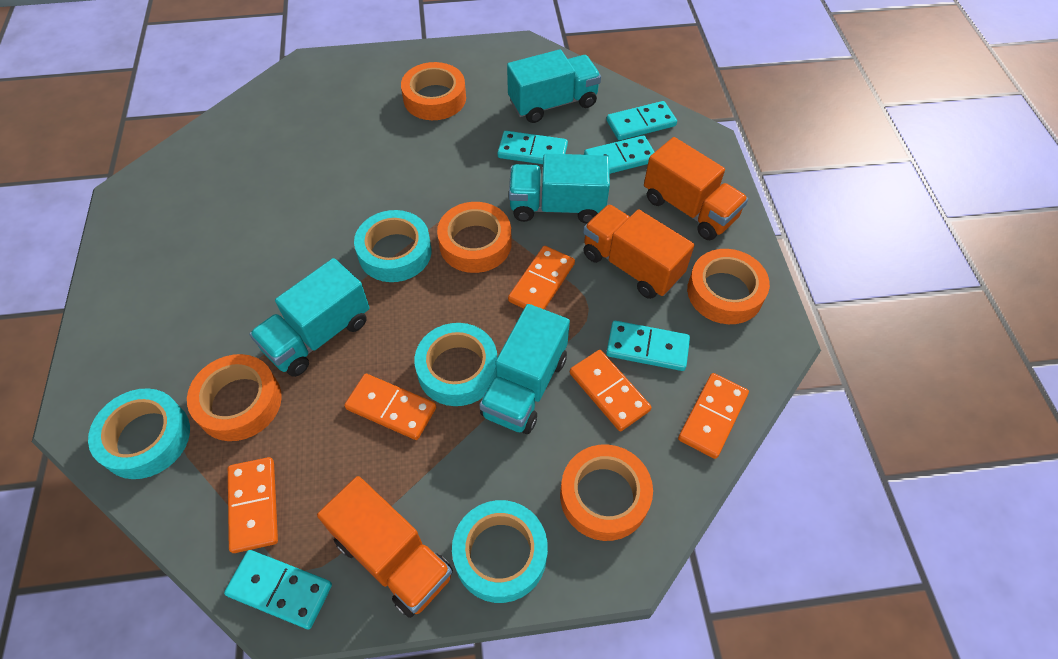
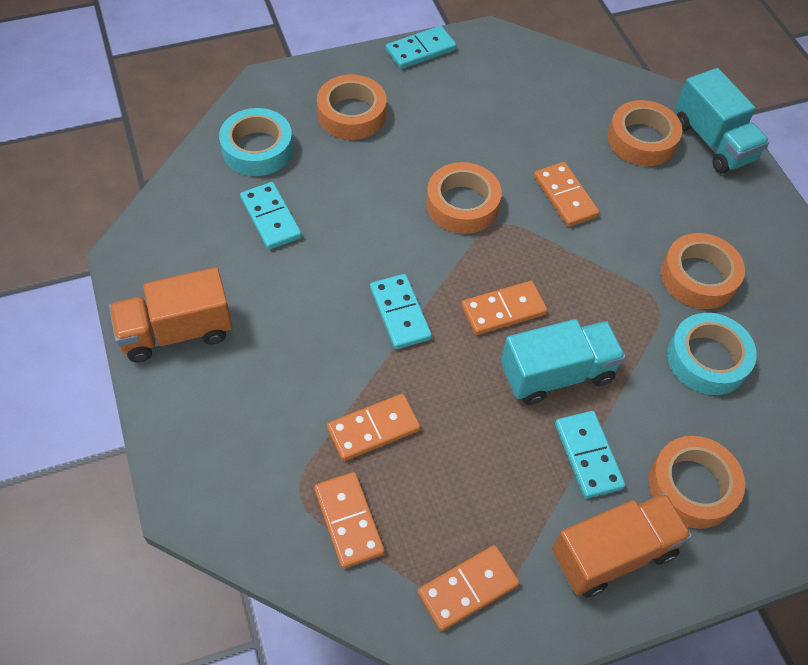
orange truck: 3 -> 2
turquoise domino: 5 -> 4
turquoise tape: 4 -> 2
turquoise truck: 4 -> 2

